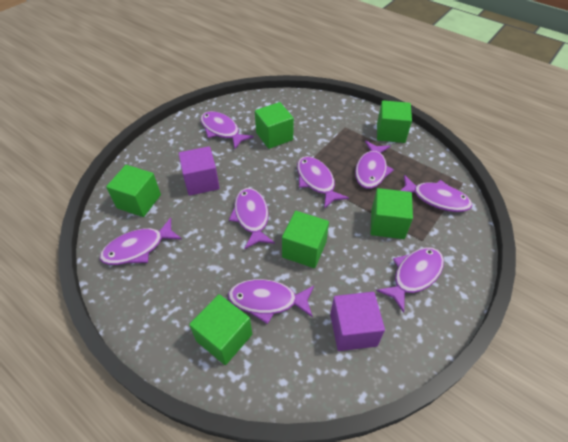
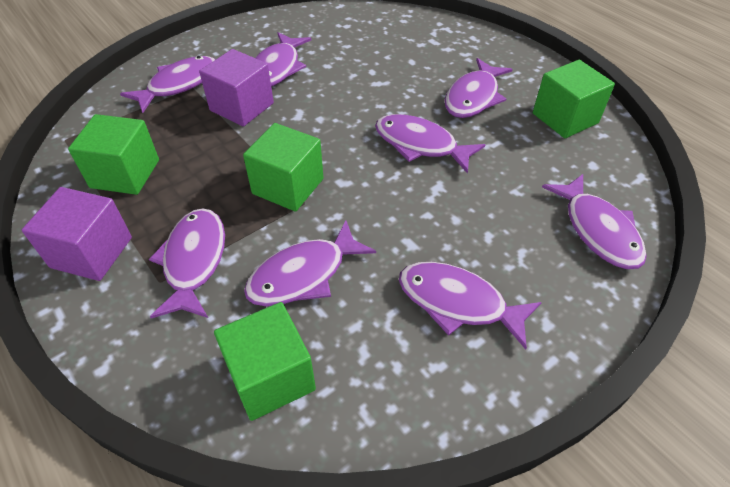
green cube: 6 -> 4

